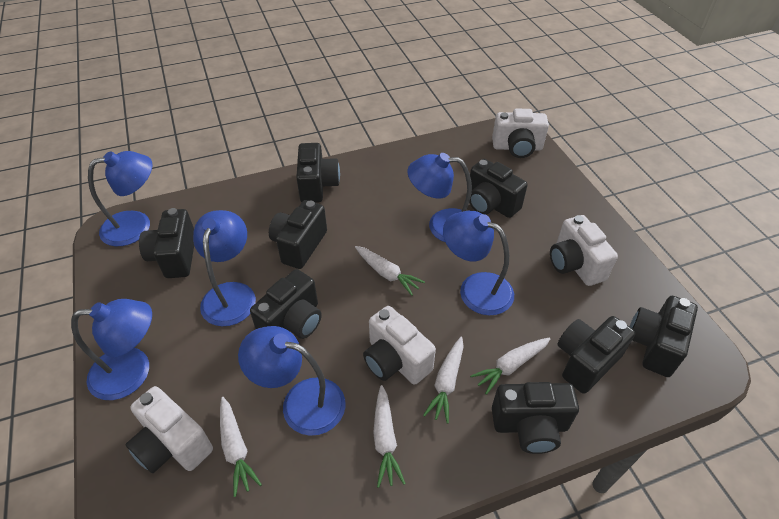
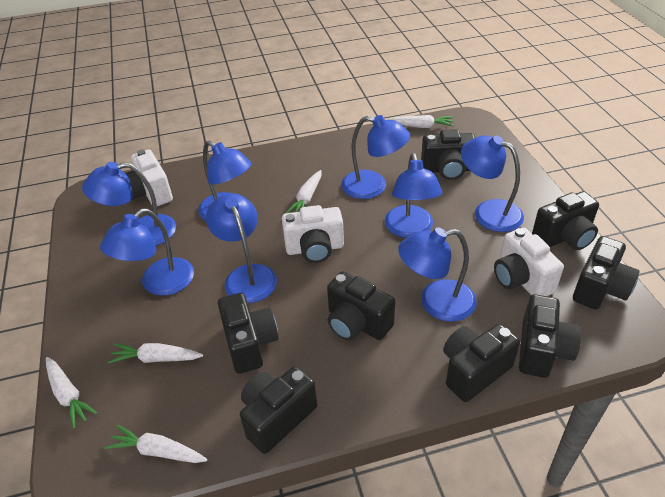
blue lamp: 6 -> 8
white camera: 4 -> 3

